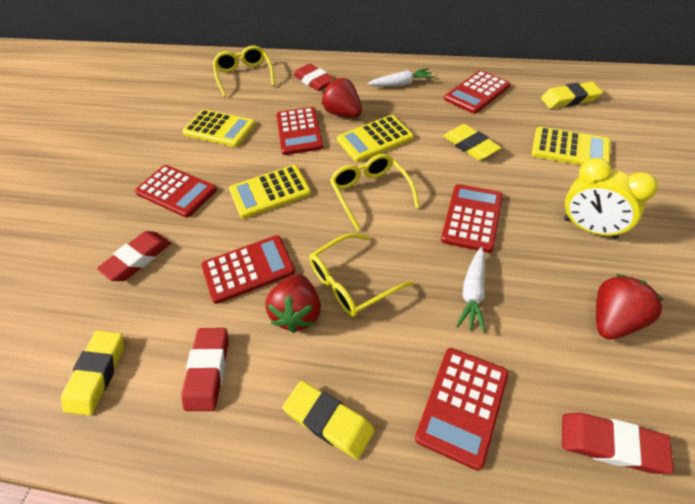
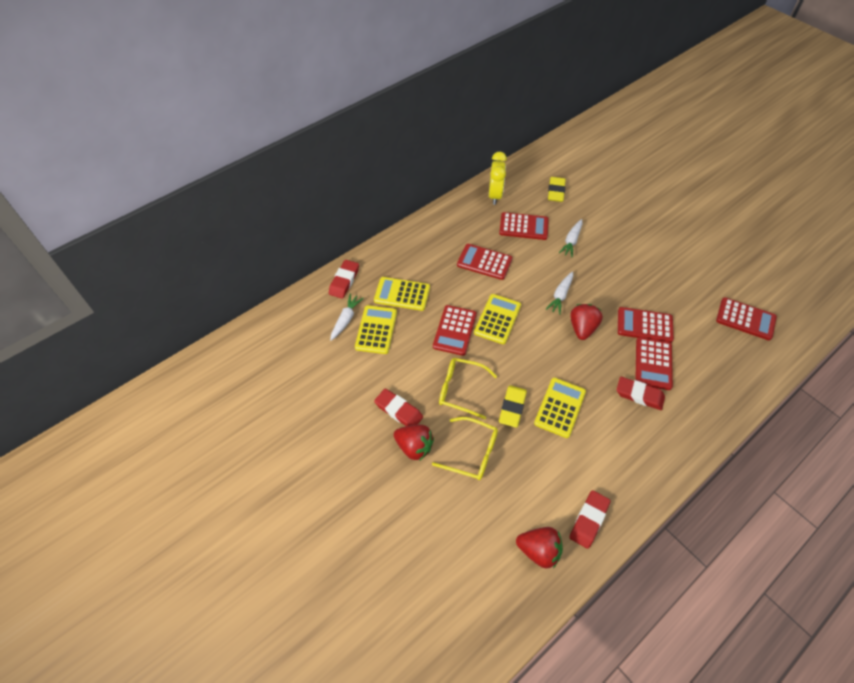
white carrot: 2 -> 3
yellow eraser: 4 -> 2
yellow glasses: 3 -> 2

